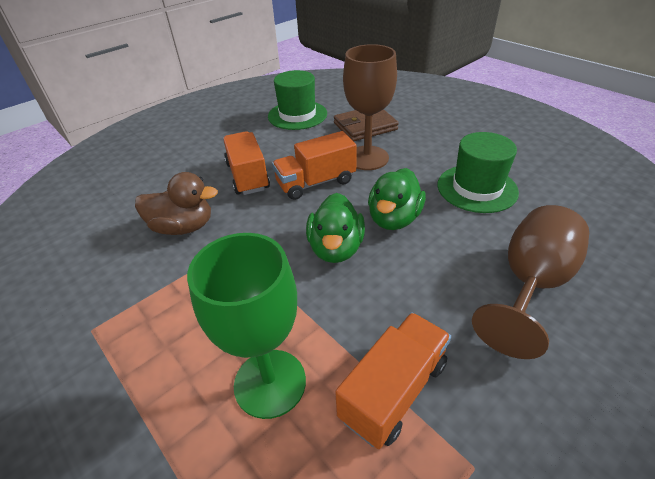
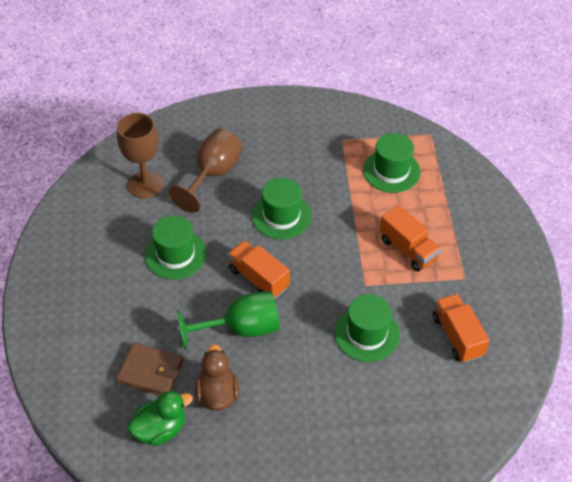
green duck: 2 -> 1
green hat: 2 -> 4

